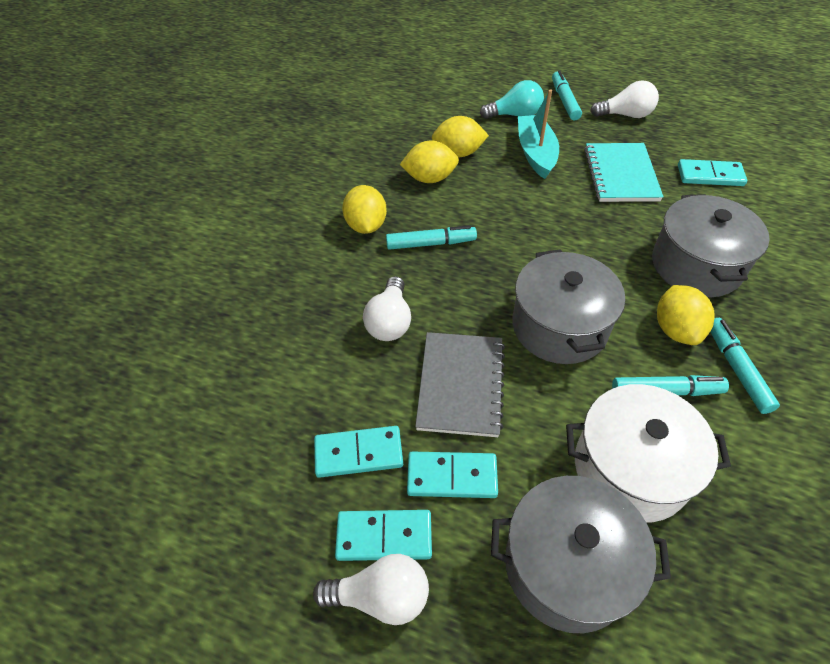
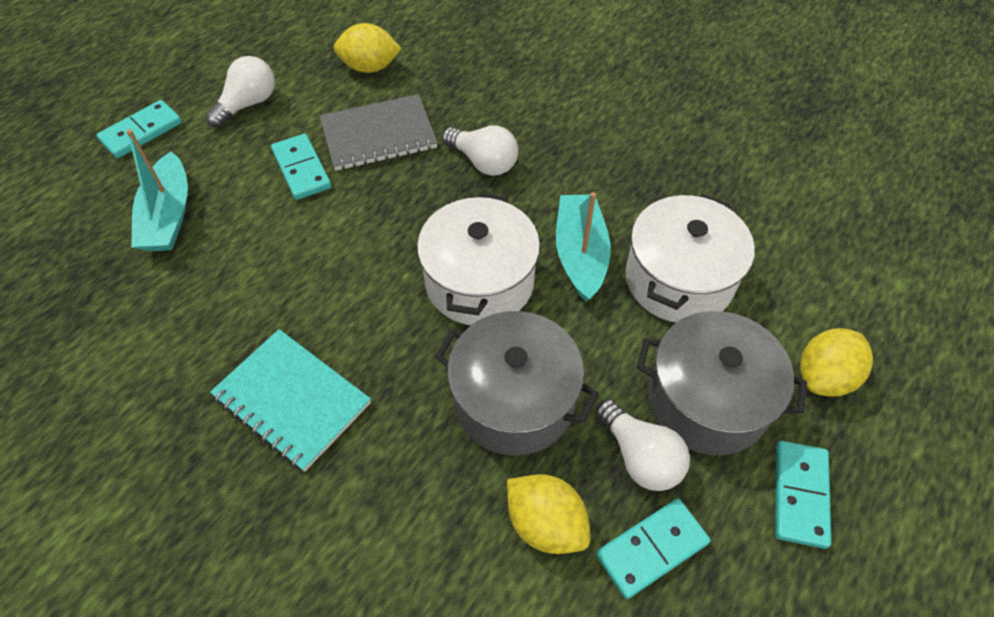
grey pot: 3 -> 2
turquoise boat: 1 -> 2
turquoise light bulb: 1 -> 0
turquoise marker: 4 -> 0
white pot: 1 -> 2
yellow lemon: 4 -> 3

